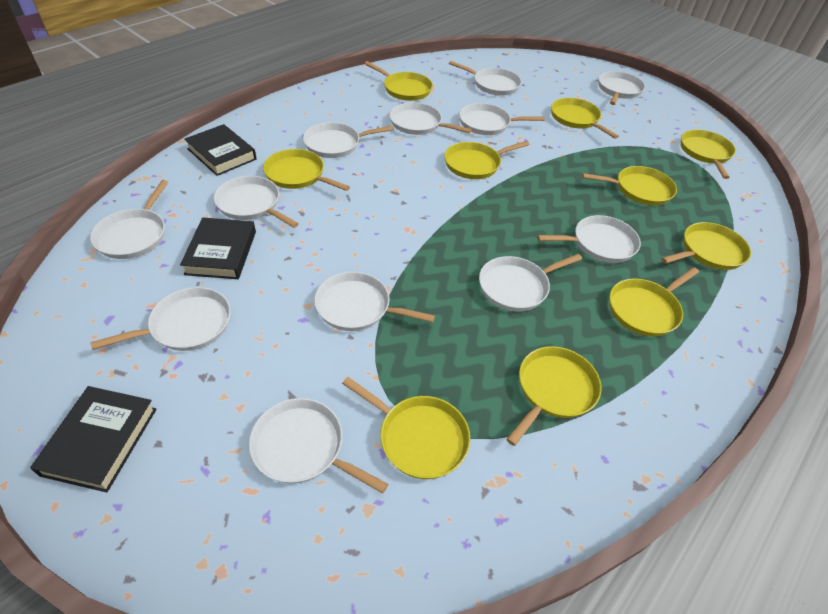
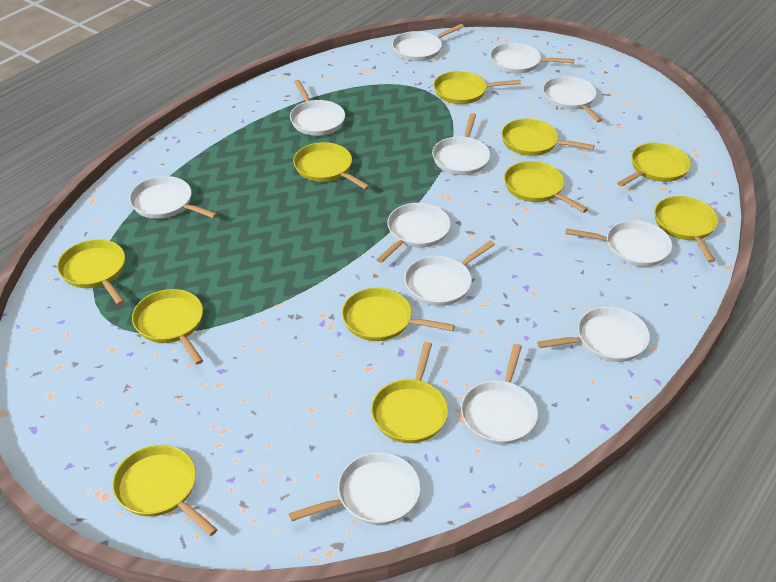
black book: 3 -> 0
yellow pan: 10 -> 11

